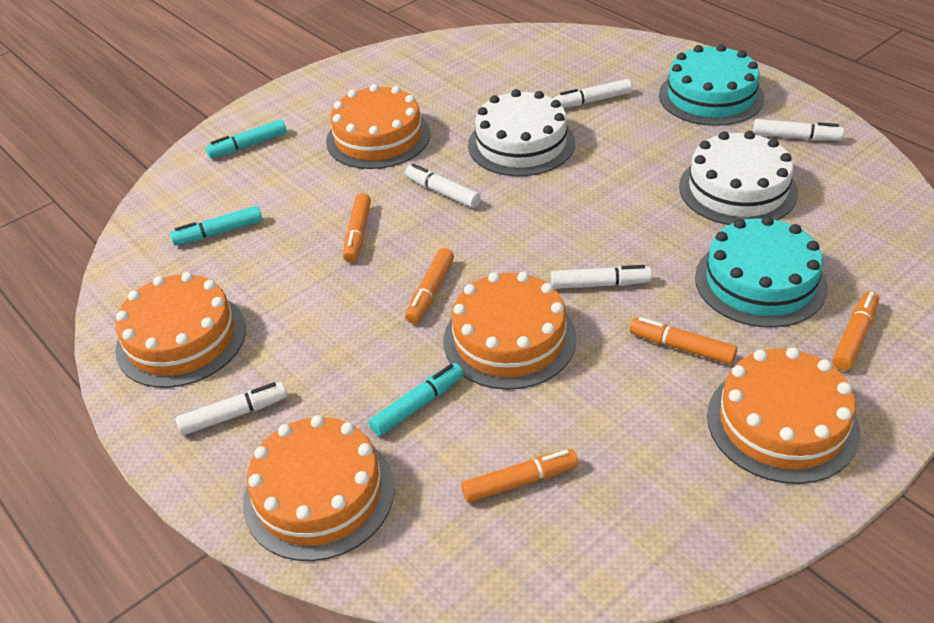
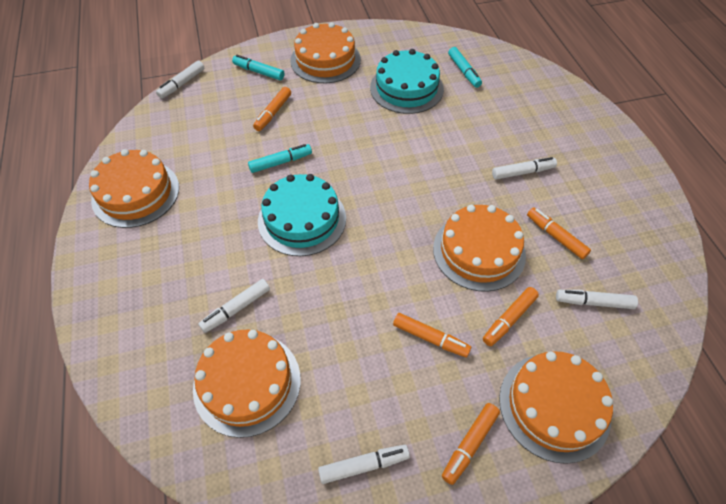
white cake: 2 -> 0

